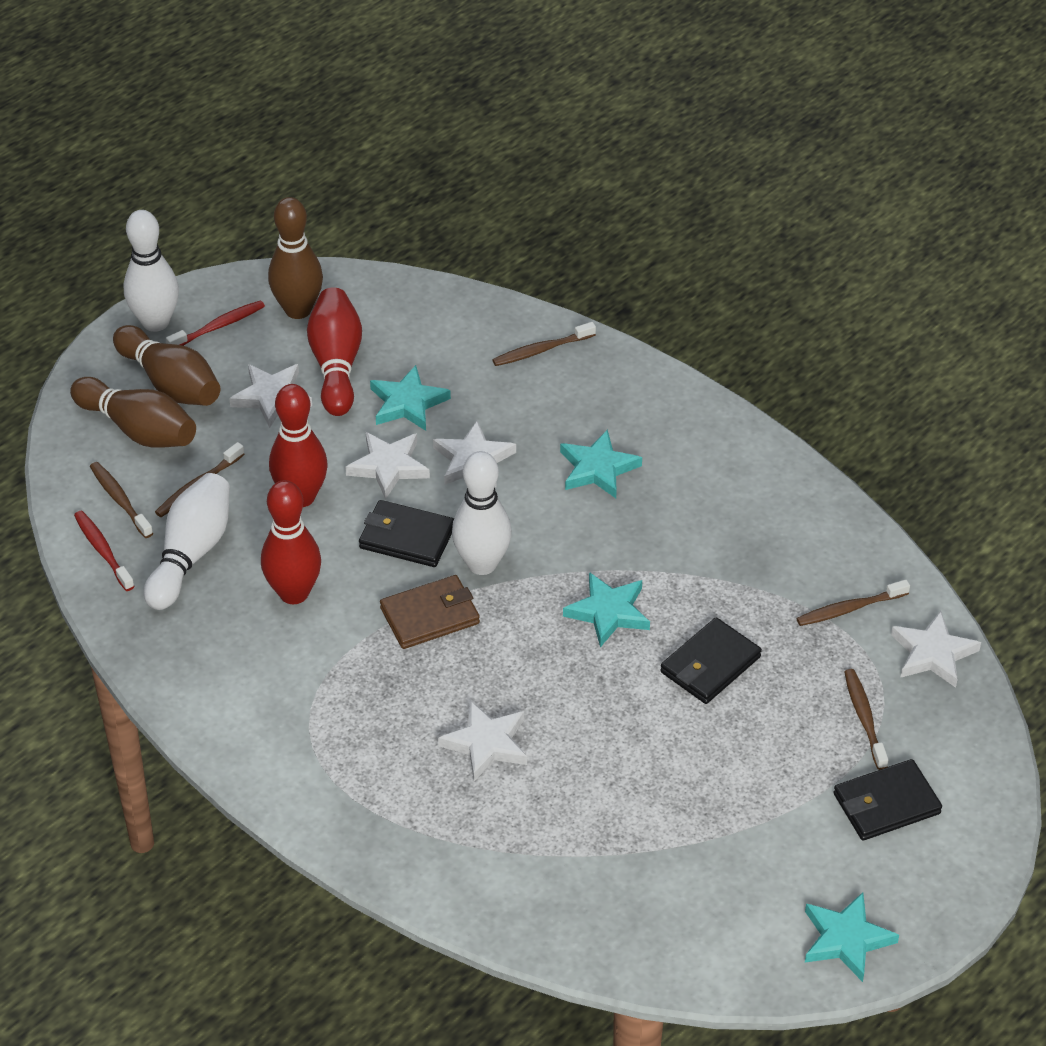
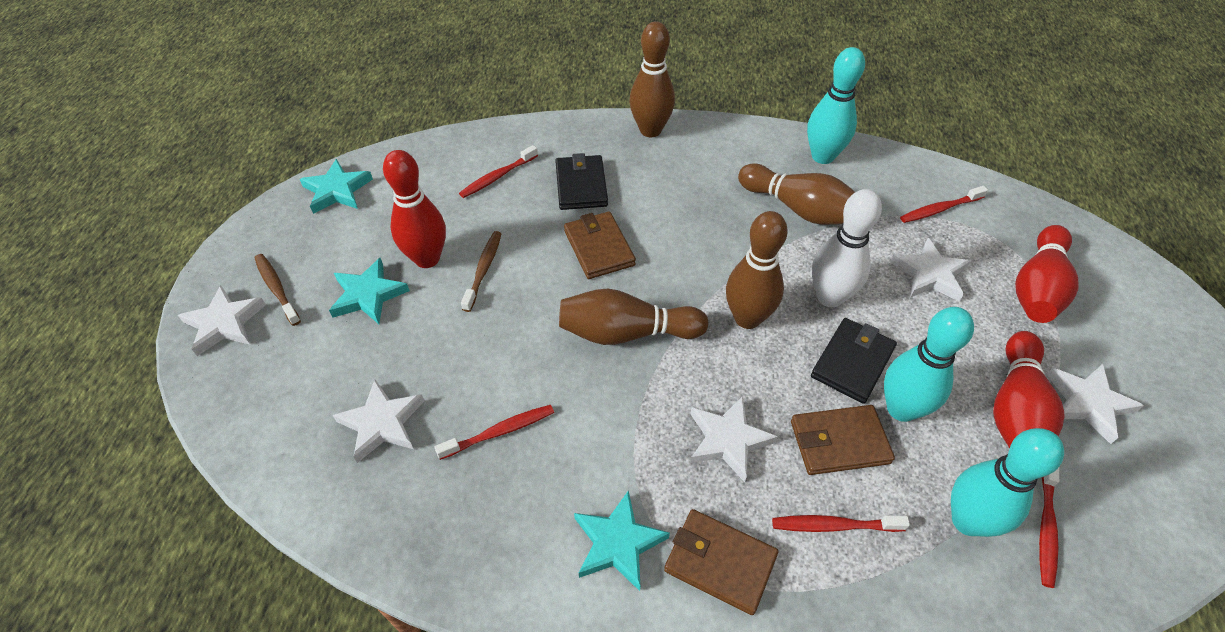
black wallet: 3 -> 2
brown bowling pin: 3 -> 4
brown toothbrush: 5 -> 2
brown wallet: 1 -> 3
red toothbrush: 2 -> 5
turquoise bowling pin: 0 -> 3
turquoise star: 4 -> 3
white bowling pin: 3 -> 1

